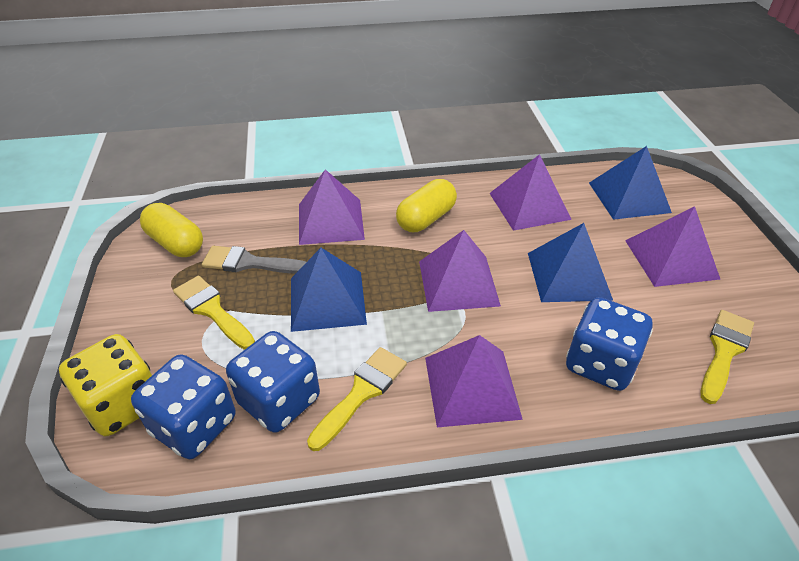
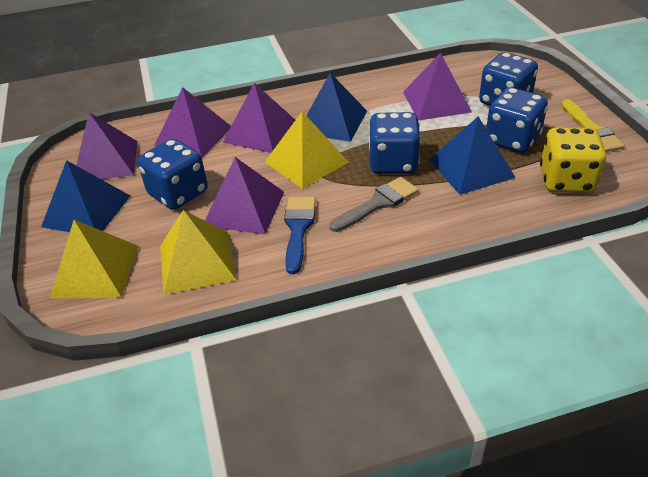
blue brush: 0 -> 1
blue dice: 3 -> 4
yellow brush: 3 -> 1
yellow capsule: 2 -> 0
yellow pyramid: 0 -> 3

